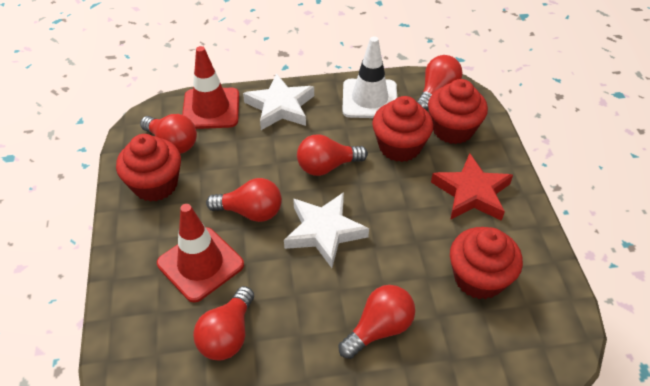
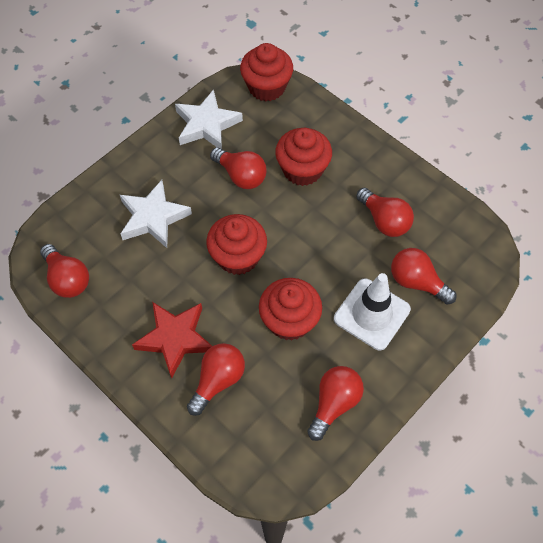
red traffic cone: 2 -> 0

